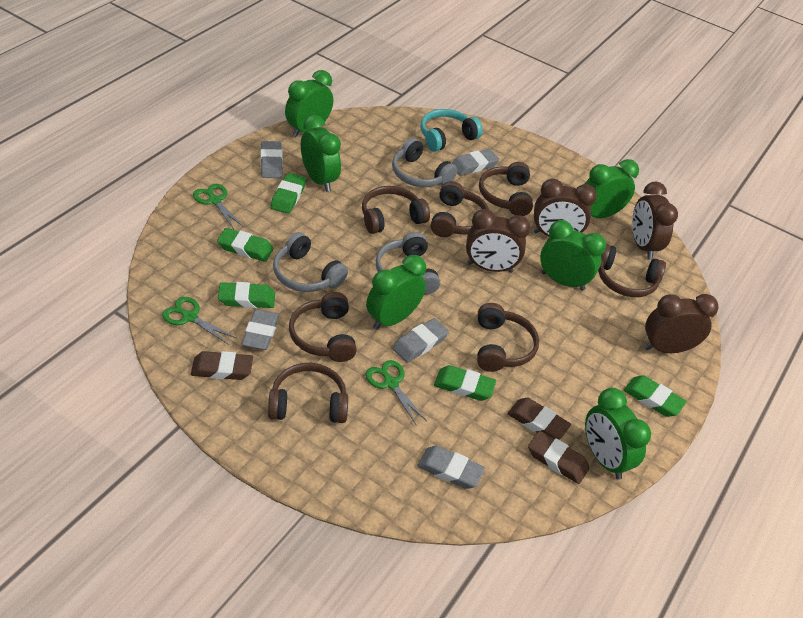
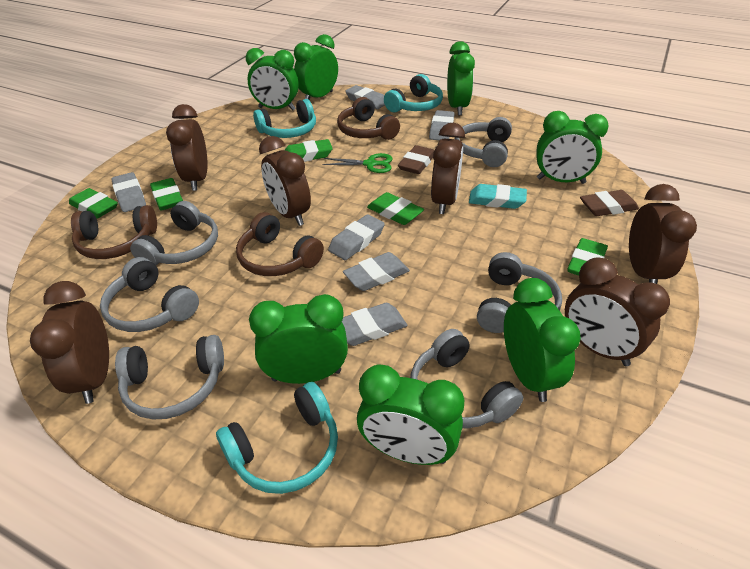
brown clock: 4 -> 6
brown eraser: 3 -> 2
brown headphones: 7 -> 3
green clock: 6 -> 7
green scissors: 3 -> 1
grey eraser: 5 -> 6
grey headphones: 3 -> 6
turquoise eraser: 0 -> 1
turquoise headphones: 1 -> 3

